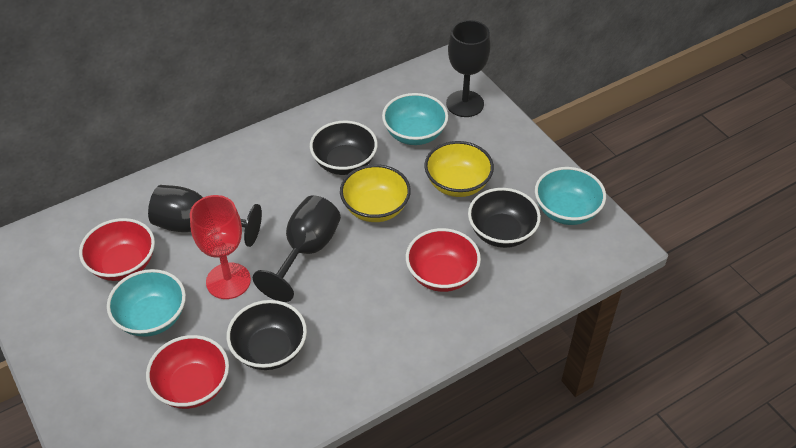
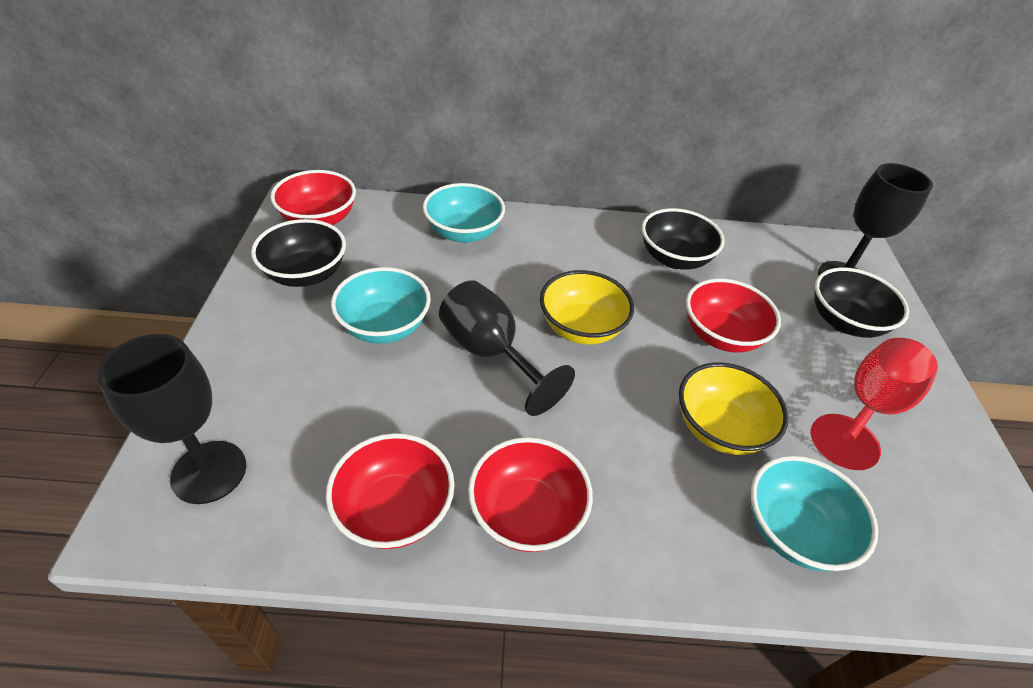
red bowl: 3 -> 4

